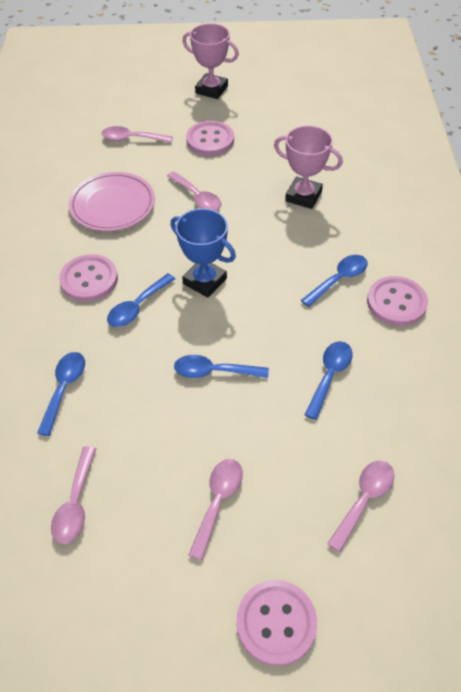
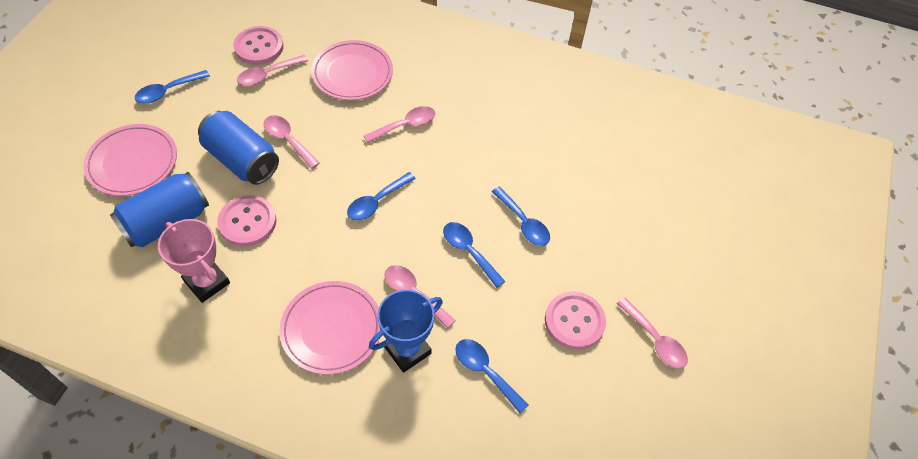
blue can: 0 -> 2
pink button: 4 -> 3
pink plate: 1 -> 3
pink trophy: 2 -> 1

